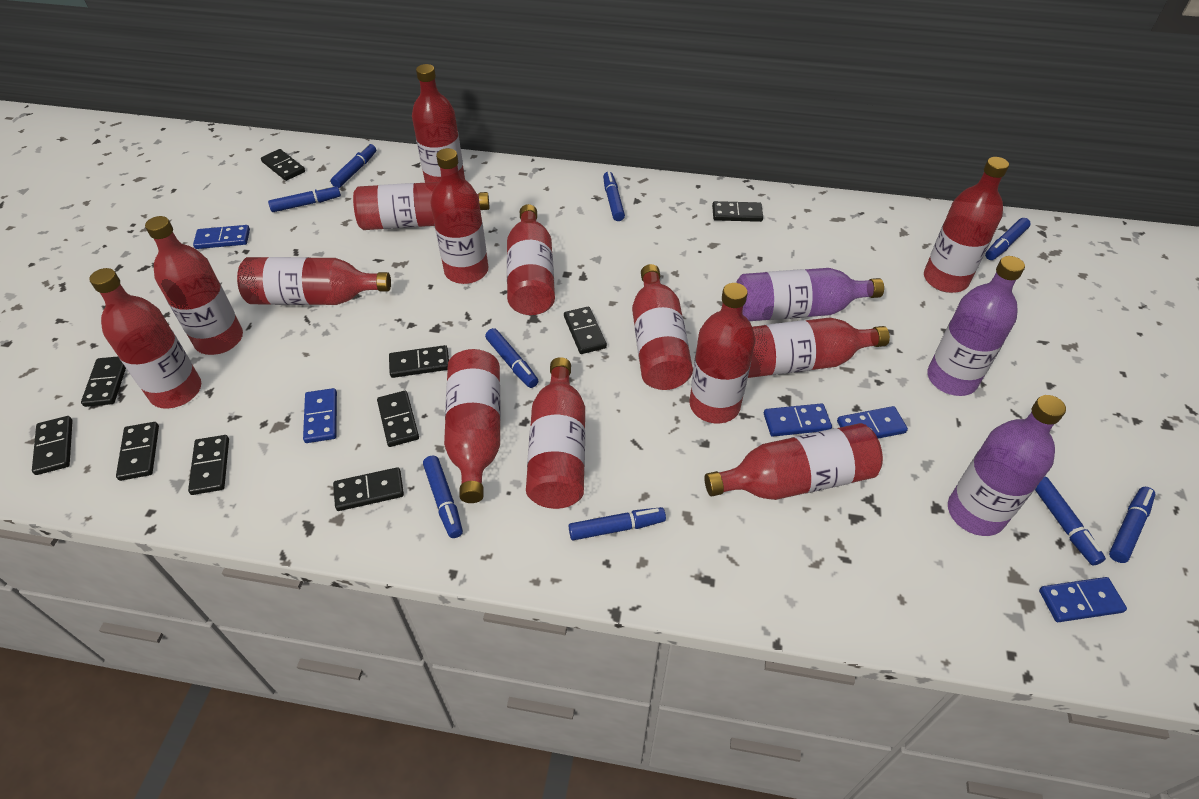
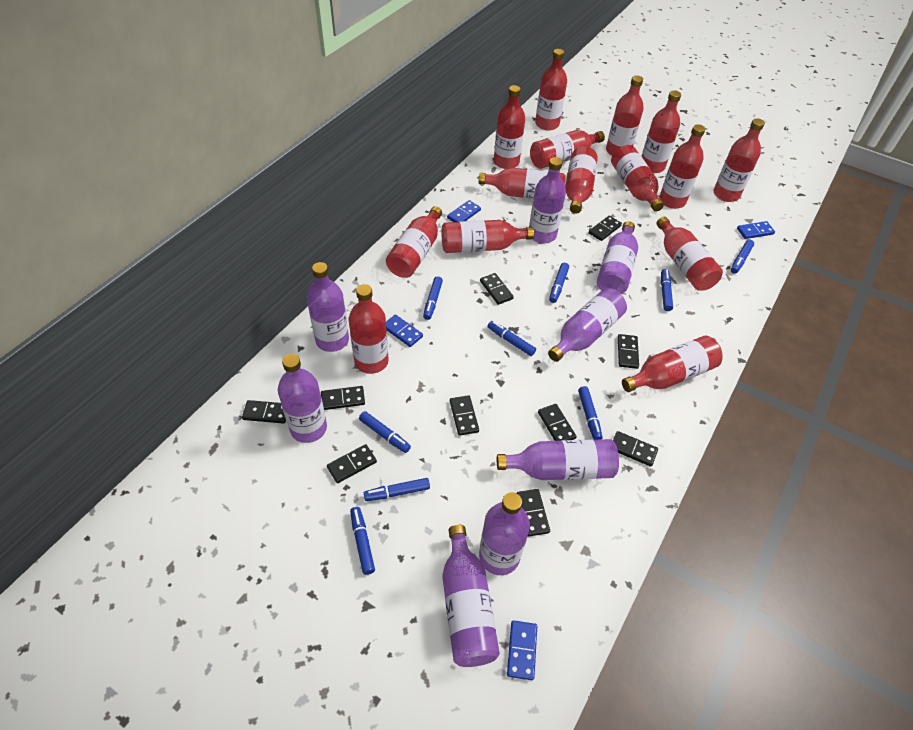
blue domino: 5 -> 4
purple bottle: 3 -> 8
red bottle: 14 -> 15

